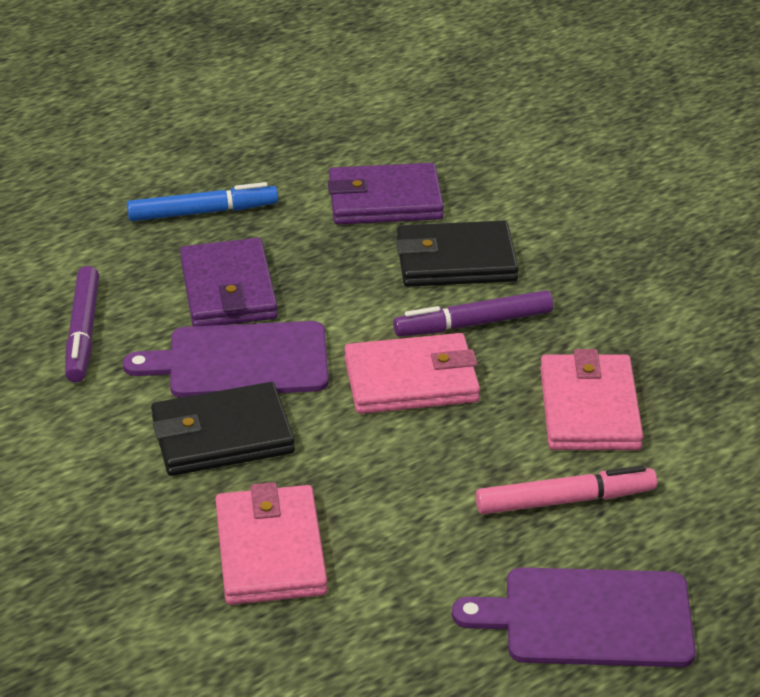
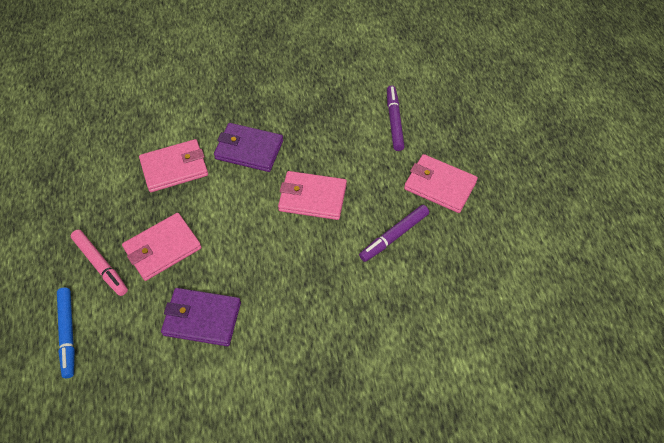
black wallet: 2 -> 0
pink wallet: 3 -> 4
purple cutting board: 2 -> 0

